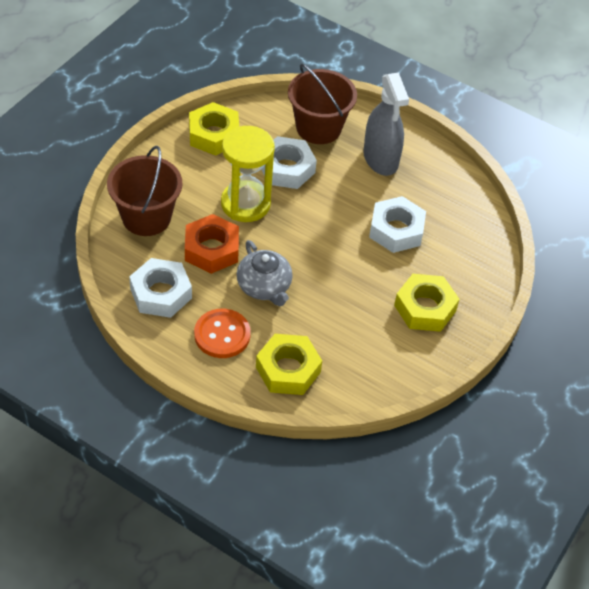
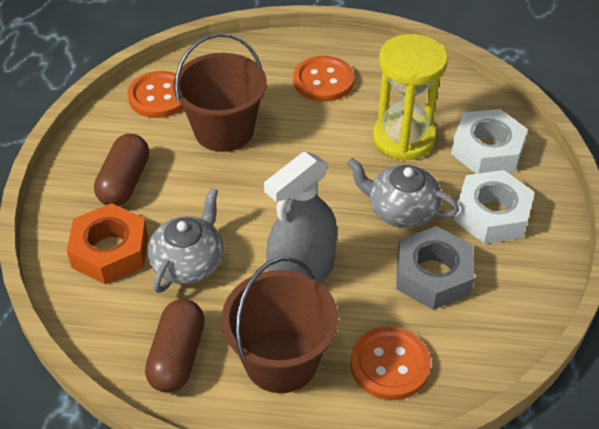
brown capsule: 0 -> 2
grey nut: 0 -> 1
grey teapot: 1 -> 2
orange button: 1 -> 3
white nut: 3 -> 2
yellow nut: 3 -> 0

